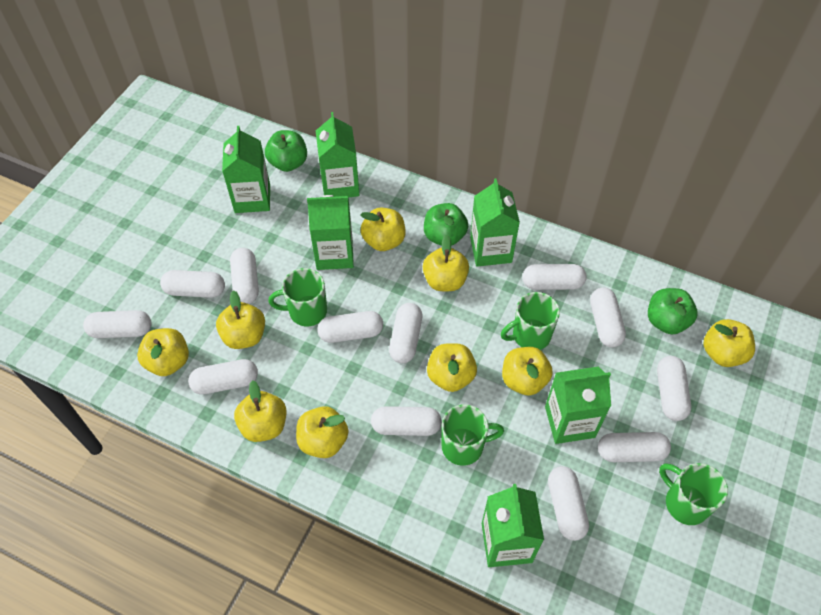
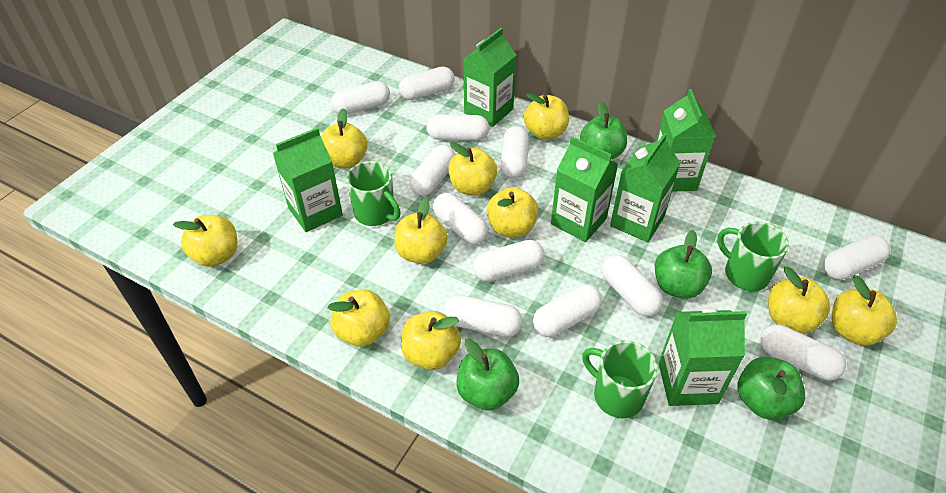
green apple: 3 -> 4
green mug: 4 -> 3
yellow apple: 9 -> 10

